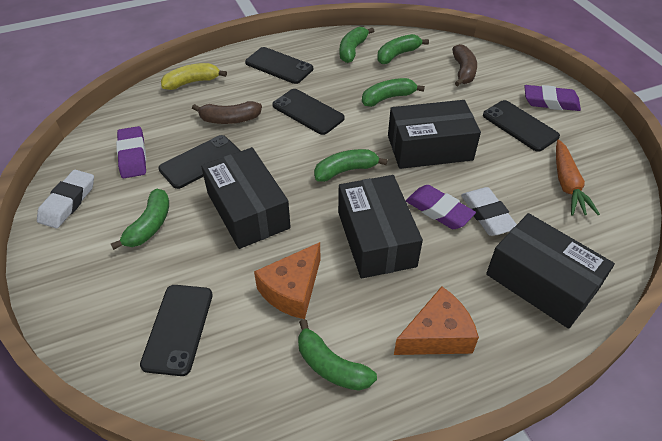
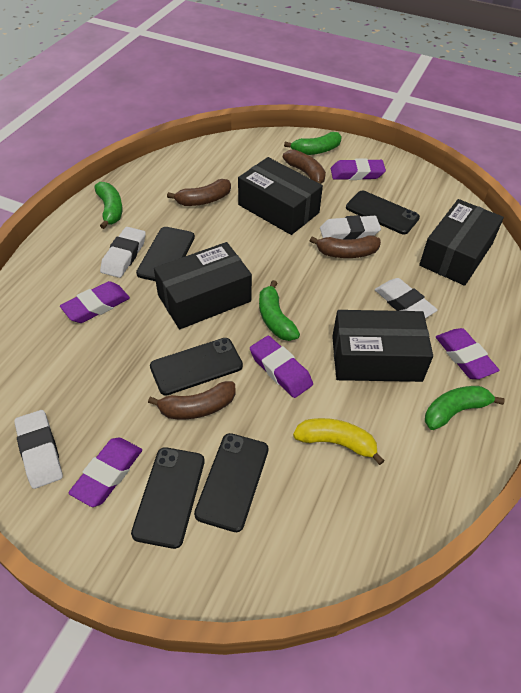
brown banana: 2 -> 4
green banana: 6 -> 4
orange carrot: 1 -> 0
orange cheese: 2 -> 0
purple eraser: 3 -> 5
white eraser: 2 -> 4

